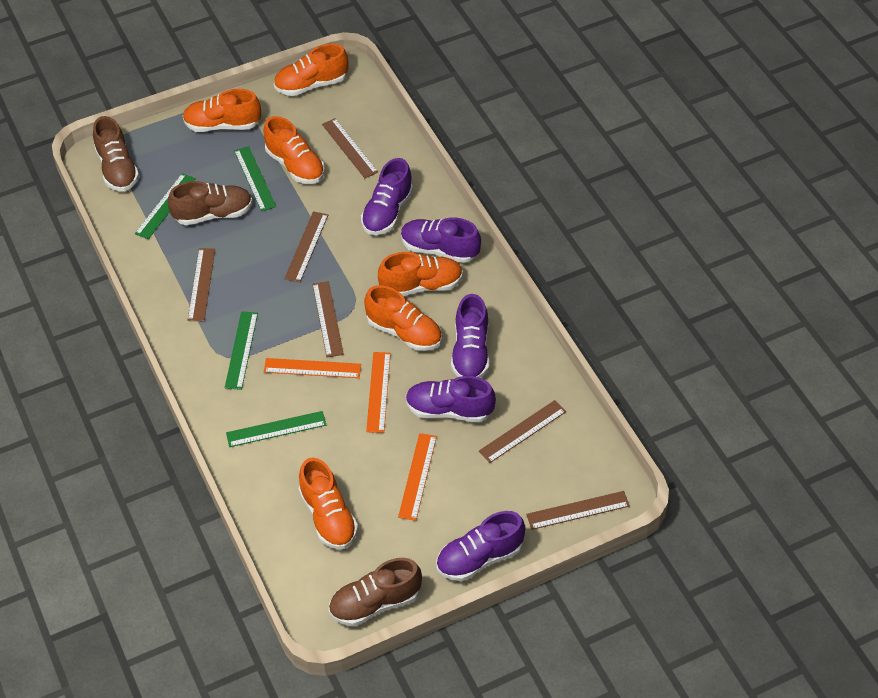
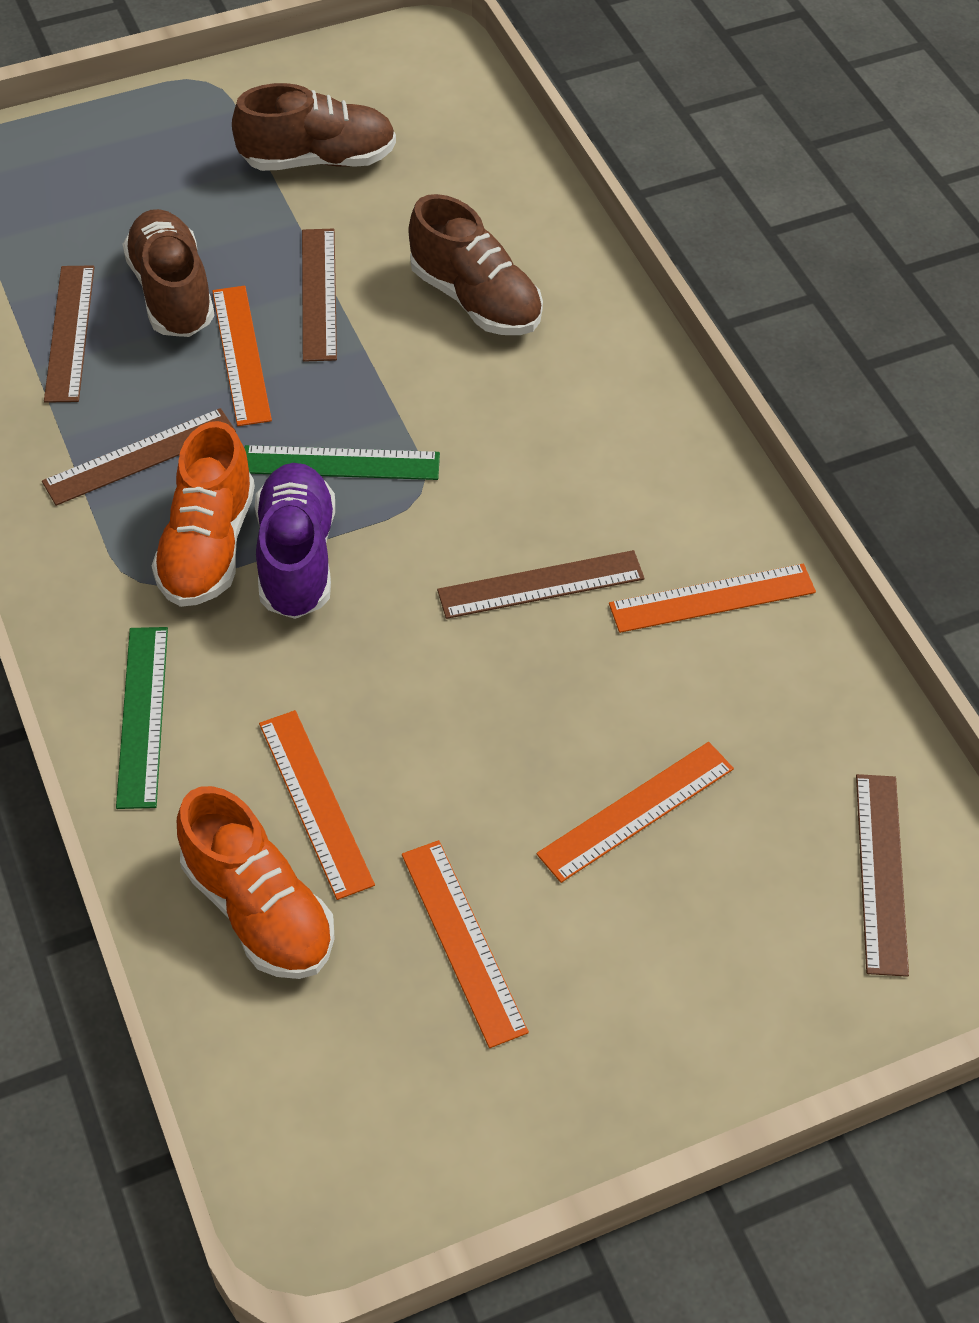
brown ruler: 6 -> 5
green ruler: 4 -> 2
orange ruler: 3 -> 5
orange shoe: 6 -> 2
purple shoe: 5 -> 1

